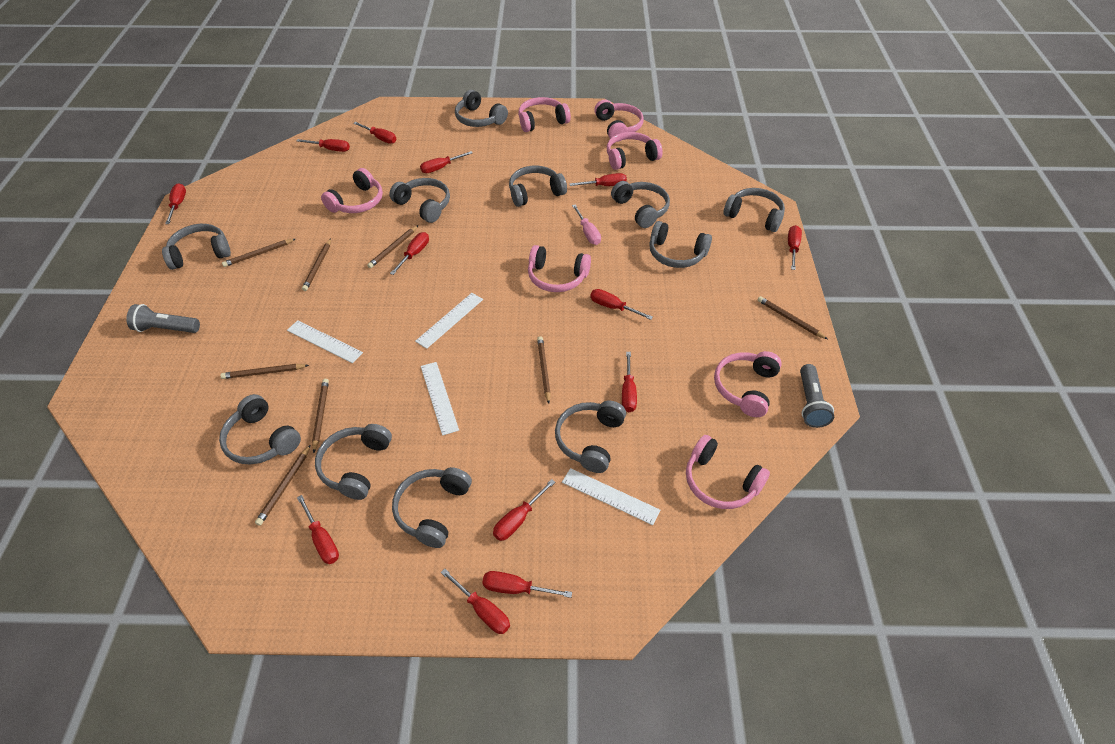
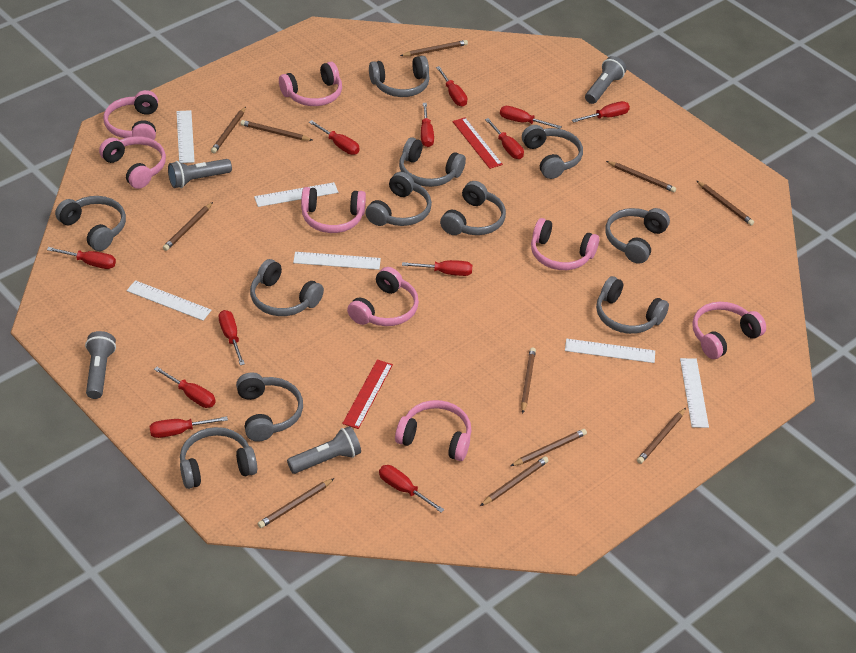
brown pencil: 8 -> 11
grey flashlight: 2 -> 4
pink headphones: 7 -> 8
pink screwdriver: 1 -> 0
red ruler: 0 -> 2
red screwdriver: 13 -> 12
white ruler: 4 -> 6

